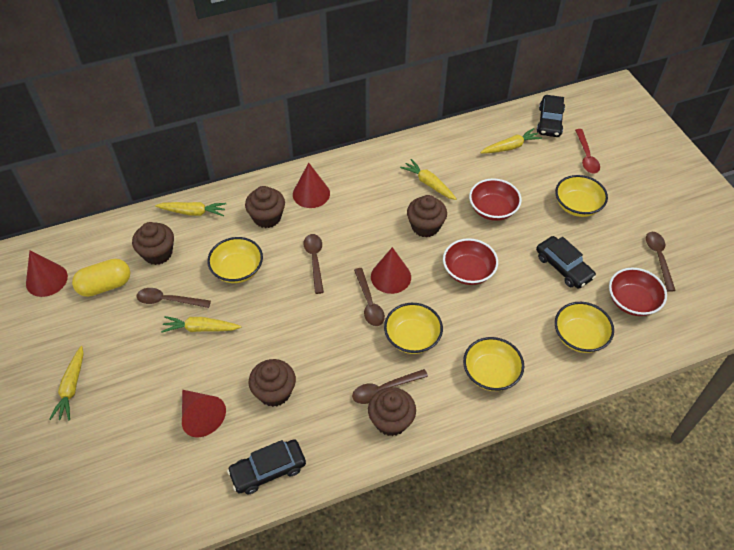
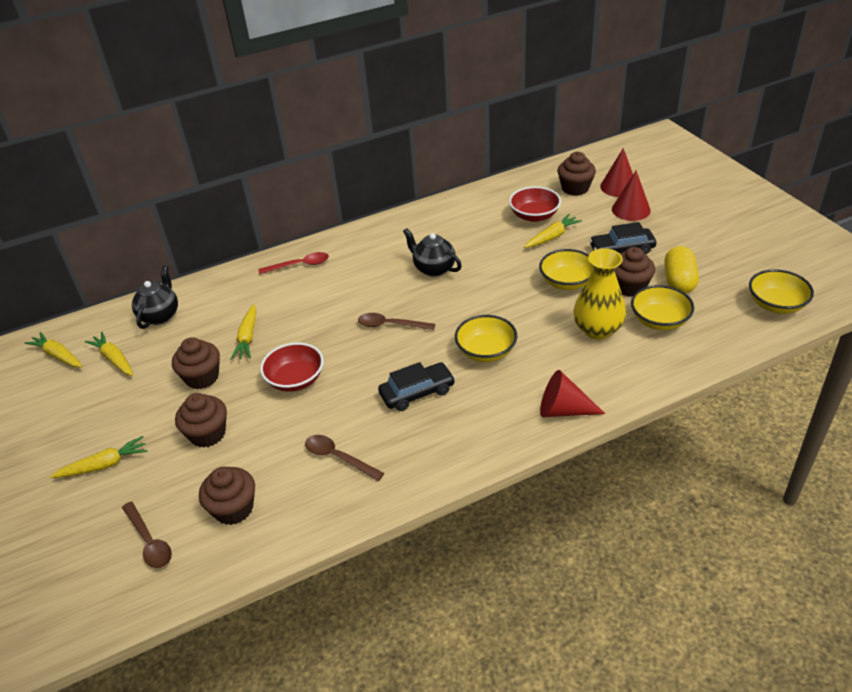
black car: 3 -> 2
black teapot: 0 -> 2
brown spoon: 5 -> 3
red bowl: 3 -> 2
red cone: 4 -> 3
yellow bowl: 5 -> 4
yellow vase: 0 -> 1

